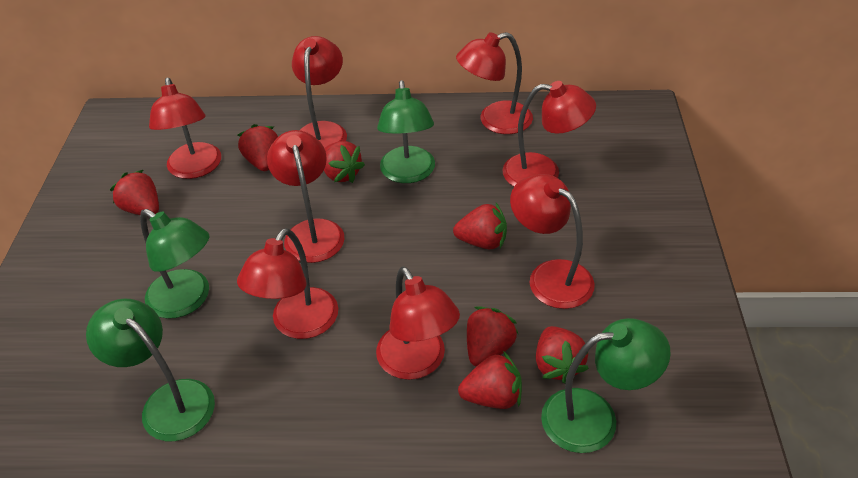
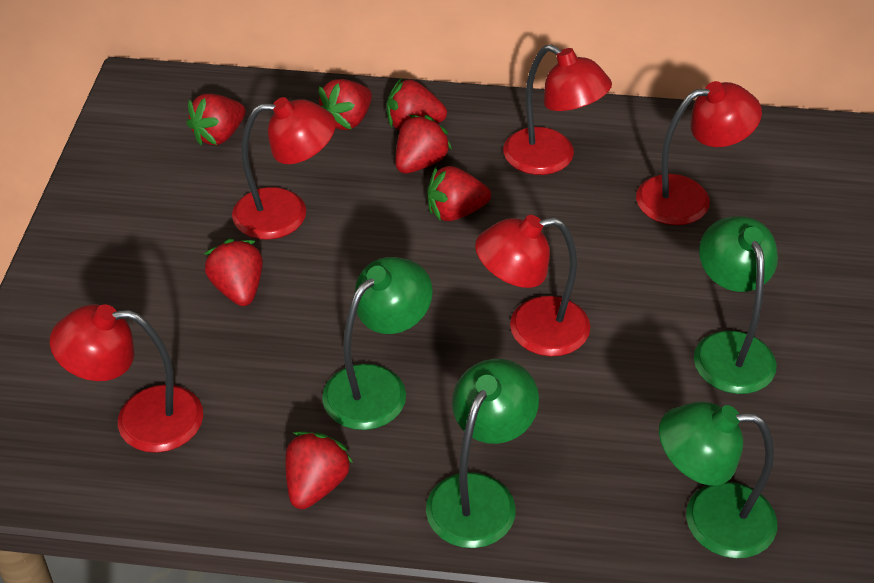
red lamp: 8 -> 5

